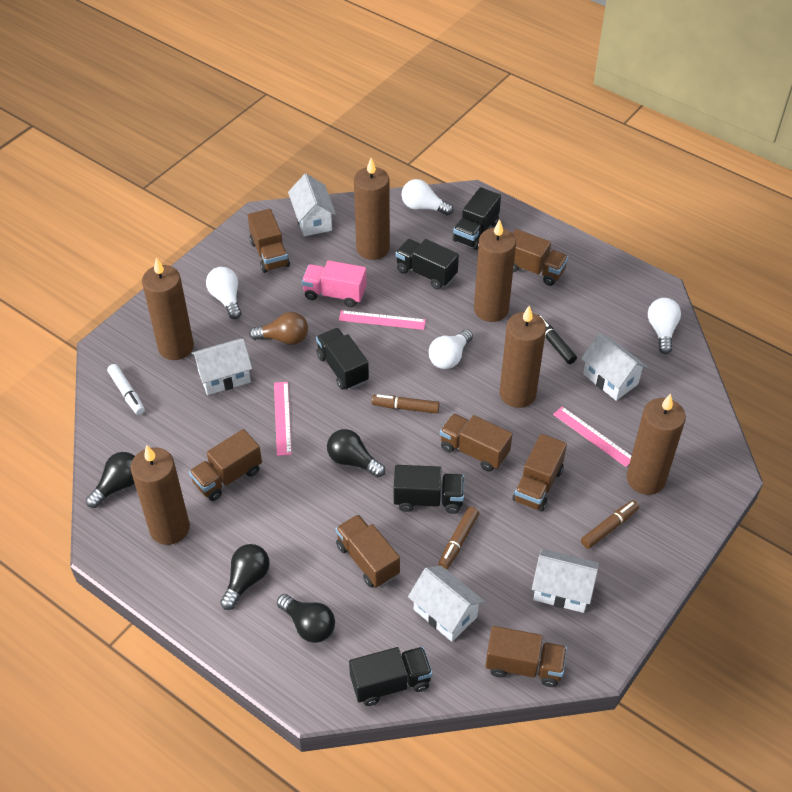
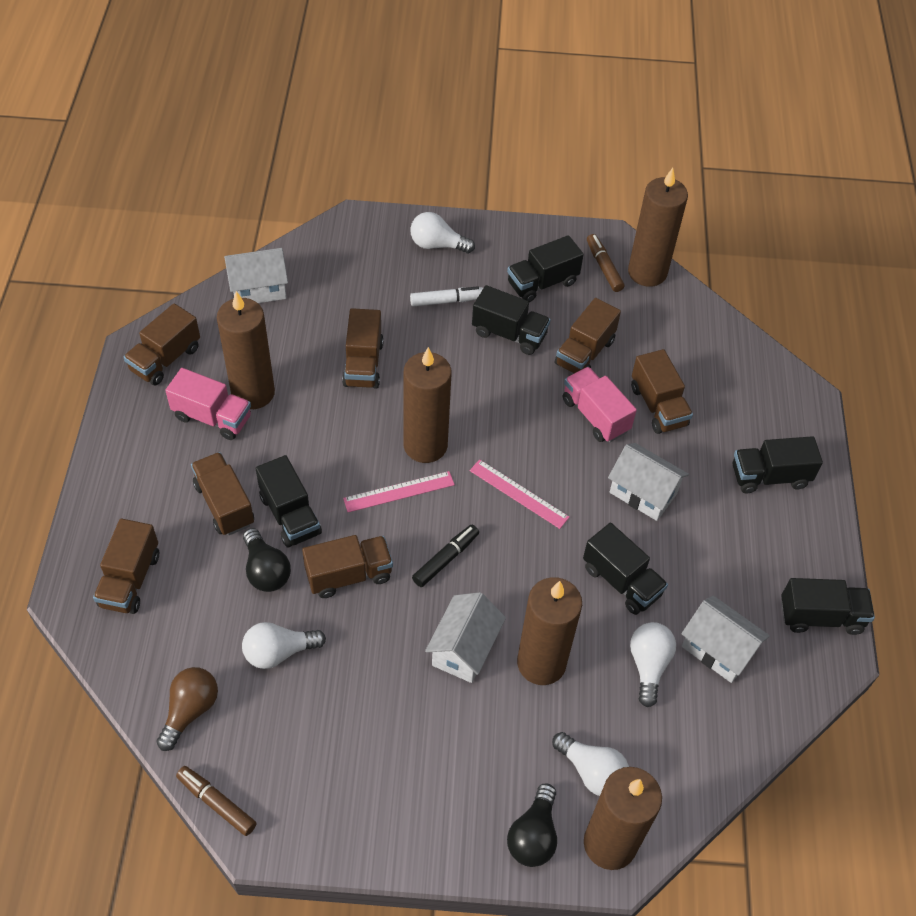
black light bulb: 4 -> 2
black truck: 5 -> 6
brown candle: 6 -> 5
brown marker: 3 -> 2
pink ruler: 3 -> 2
pink truck: 1 -> 2
white house: 5 -> 4

